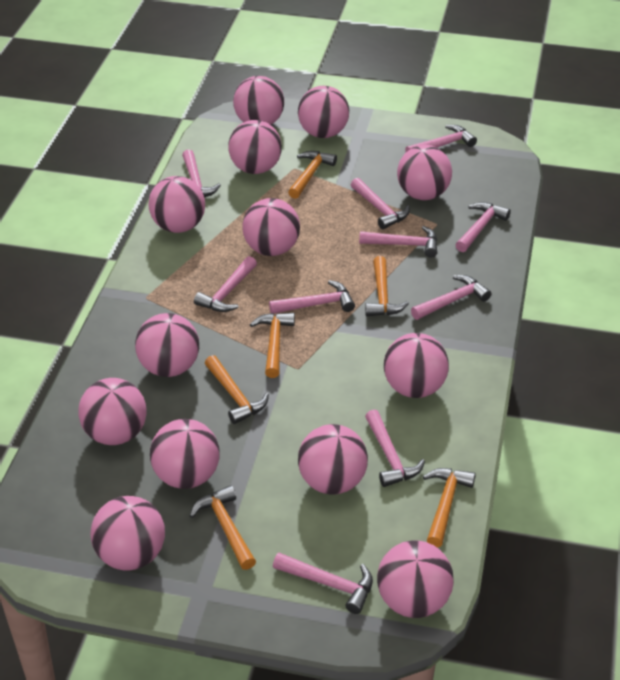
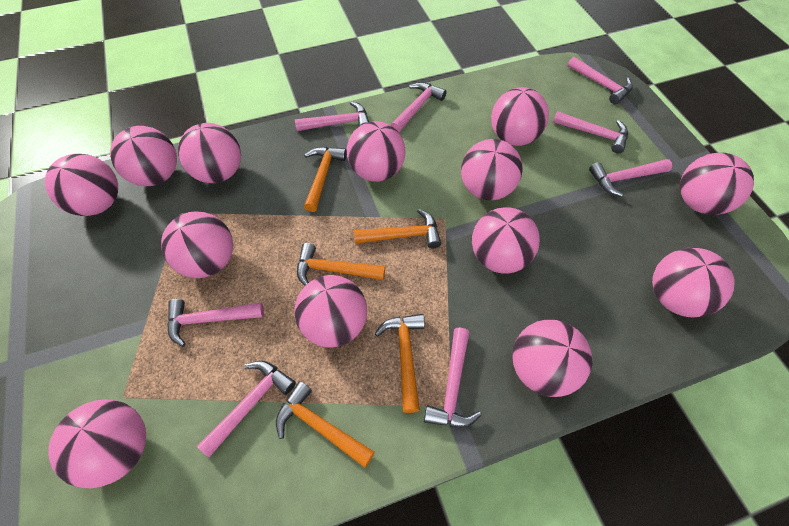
orange hammer: 6 -> 5
pink hammer: 10 -> 8

